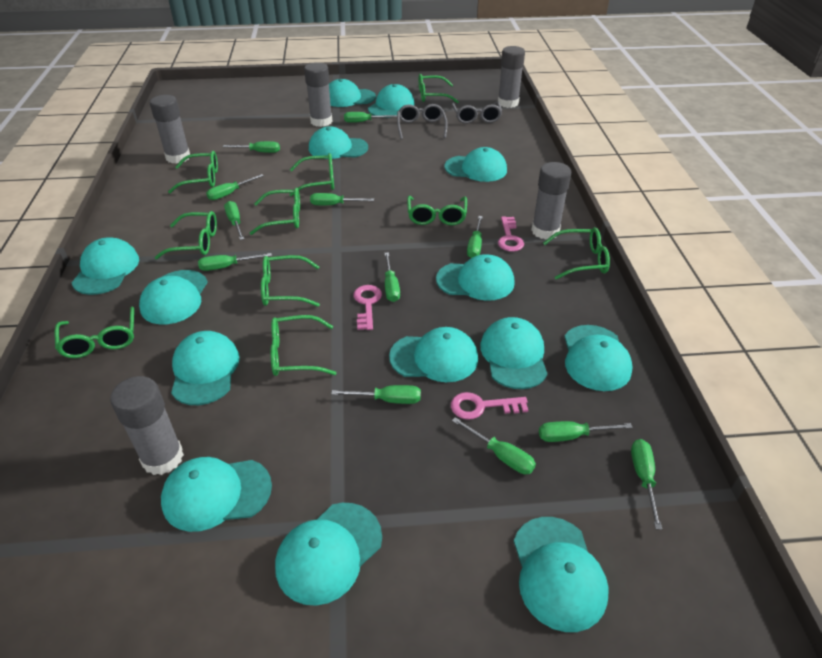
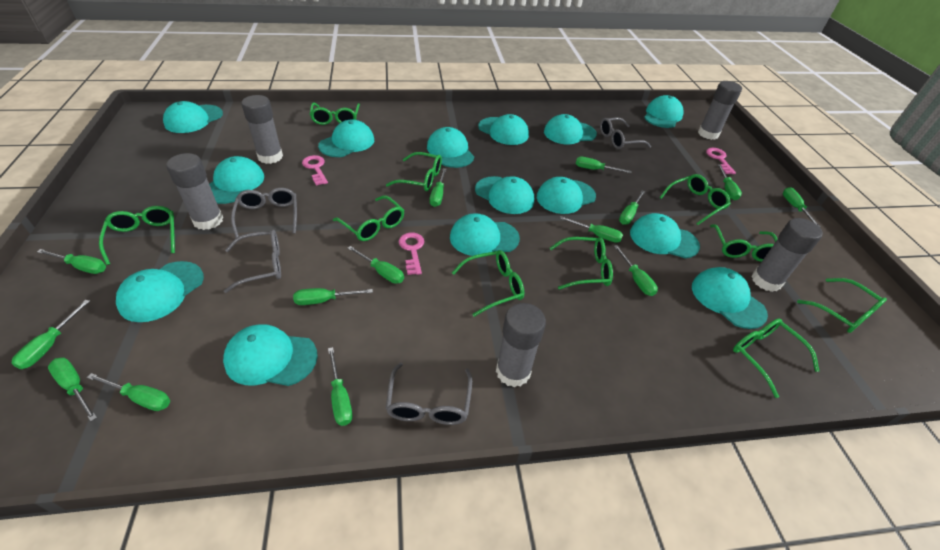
green screwdriver: 12 -> 14
grey glasses: 2 -> 4

